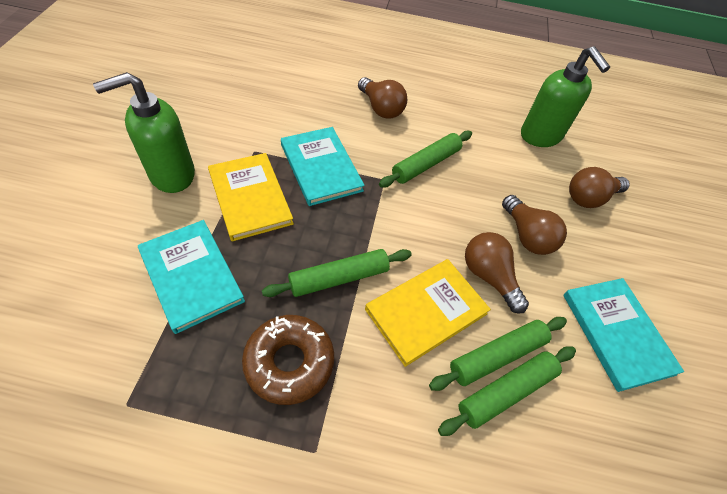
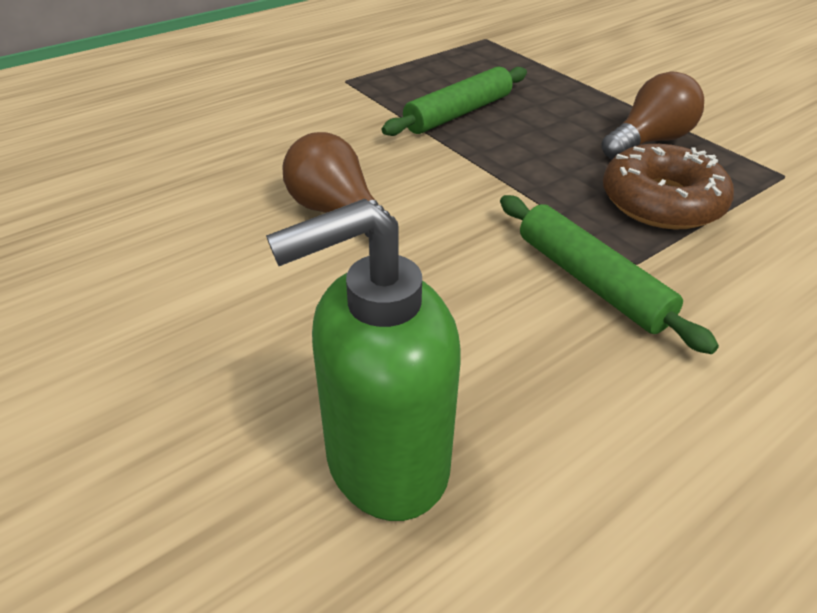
brown light bulb: 4 -> 2
green rolling pin: 4 -> 2
green soap dispenser: 2 -> 1
turquoise book: 3 -> 0
yellow book: 2 -> 0

